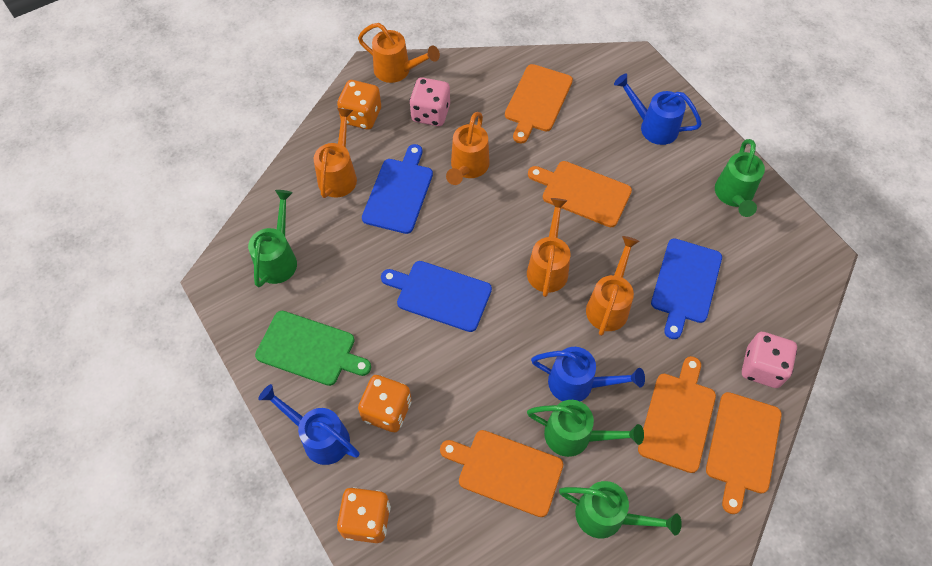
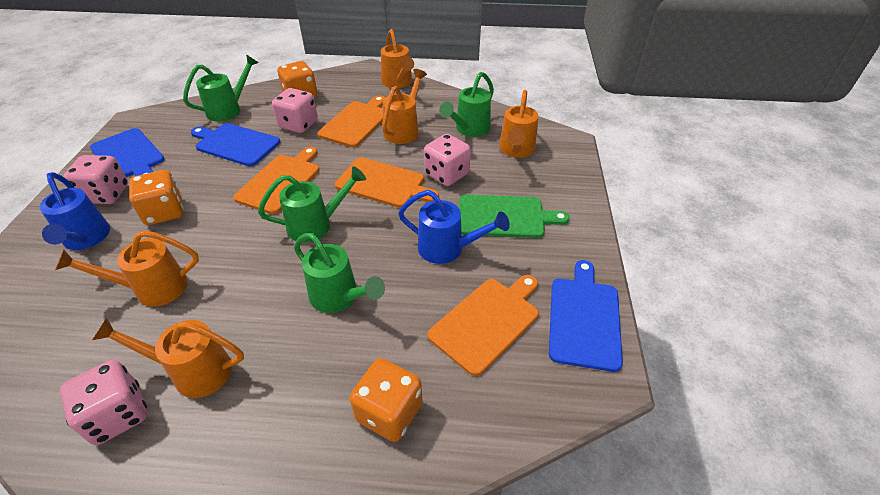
blue watering can: 3 -> 2
orange cutting board: 5 -> 4
pink dice: 2 -> 4

